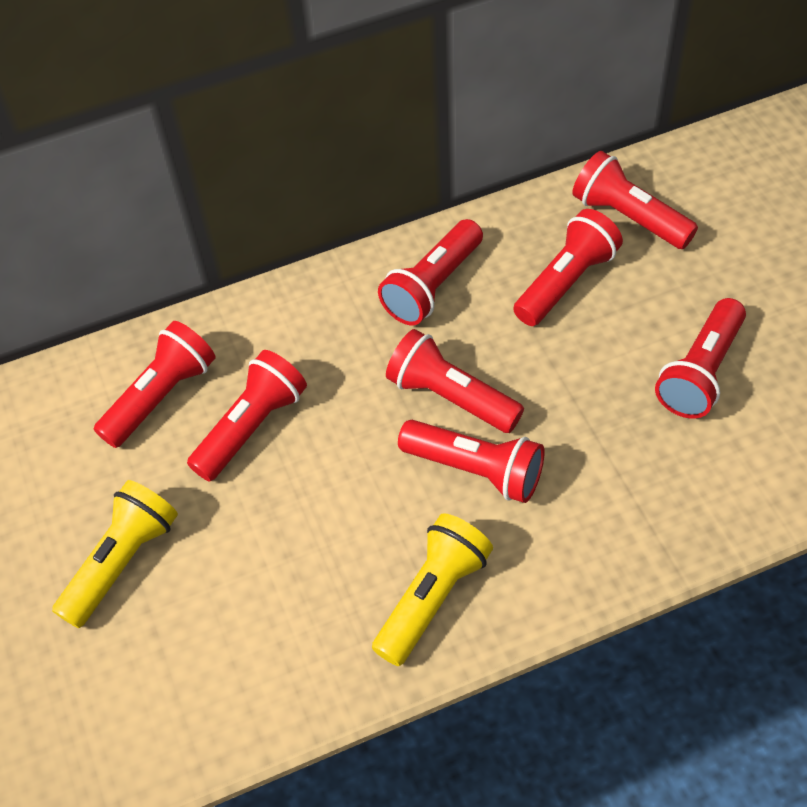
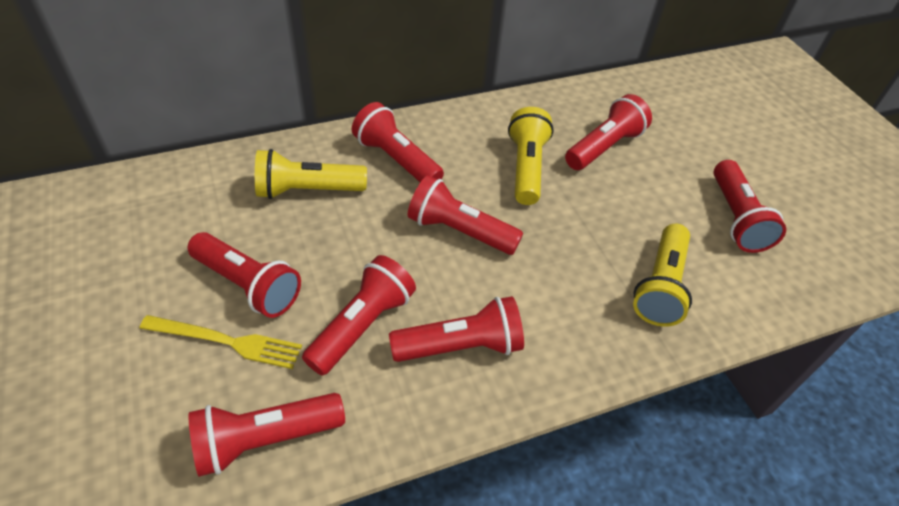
yellow flashlight: 2 -> 3
yellow fork: 0 -> 1

